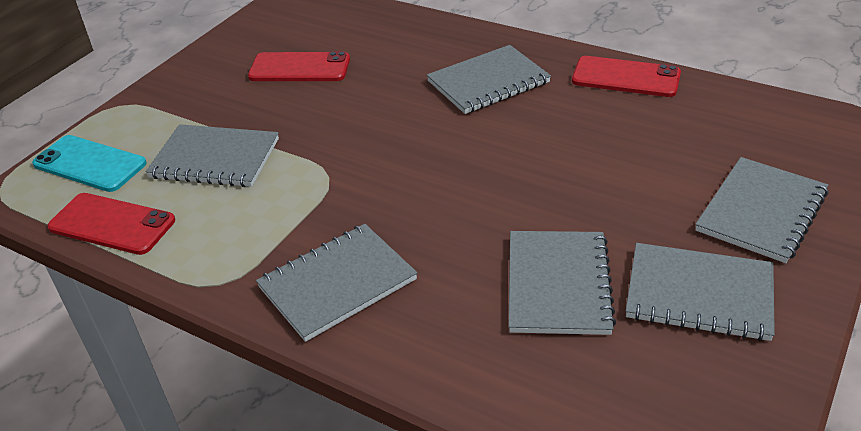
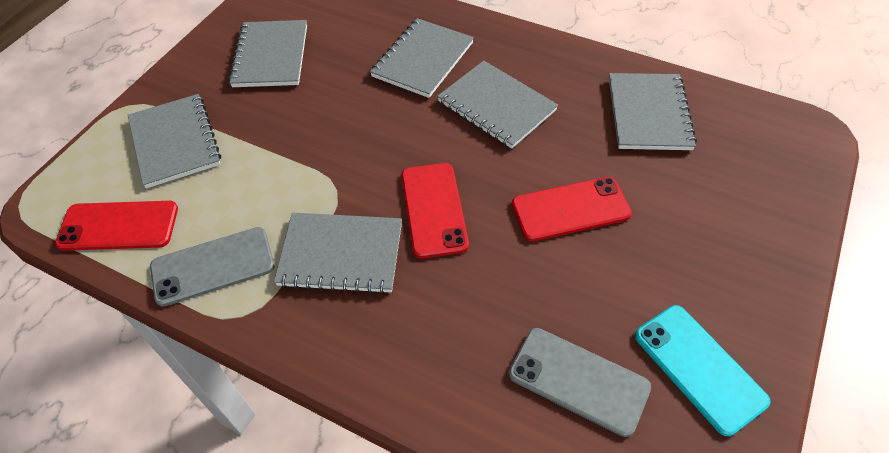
grey phone: 0 -> 2

